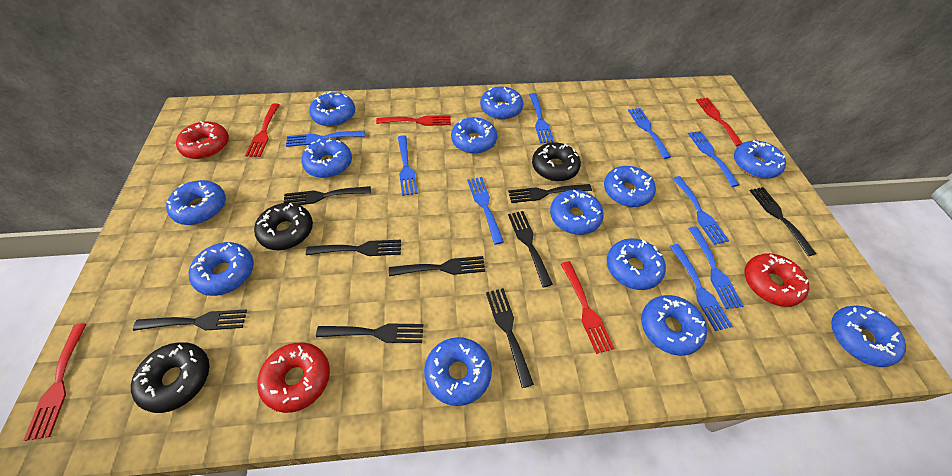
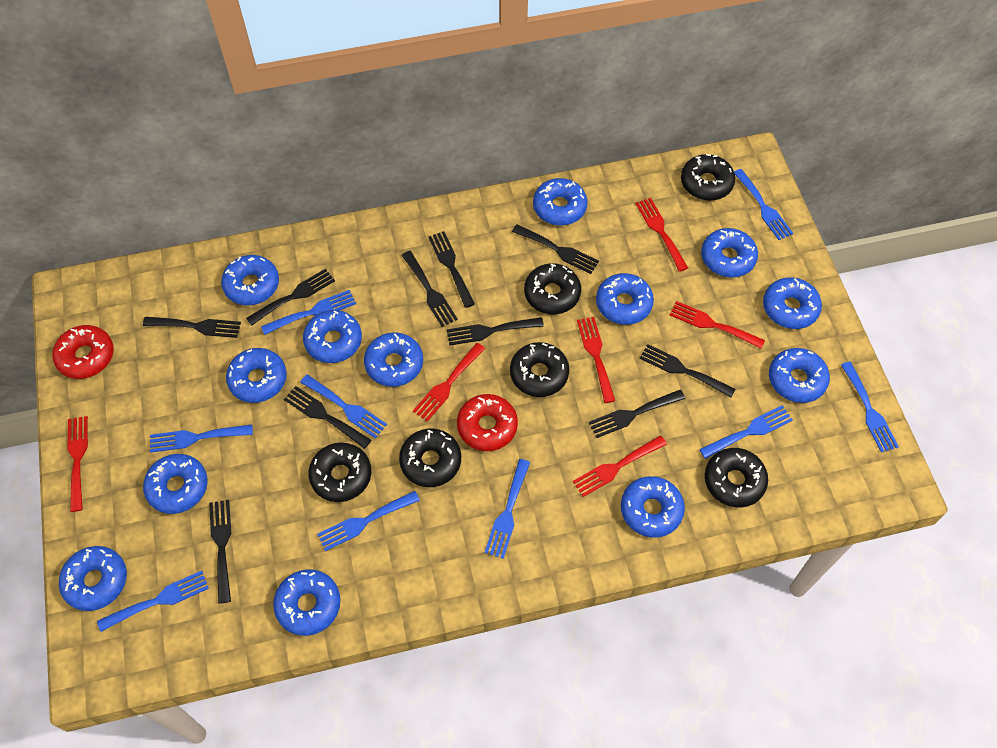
black donut: 3 -> 6
black fork: 9 -> 10
red donut: 3 -> 2
red fork: 5 -> 6

